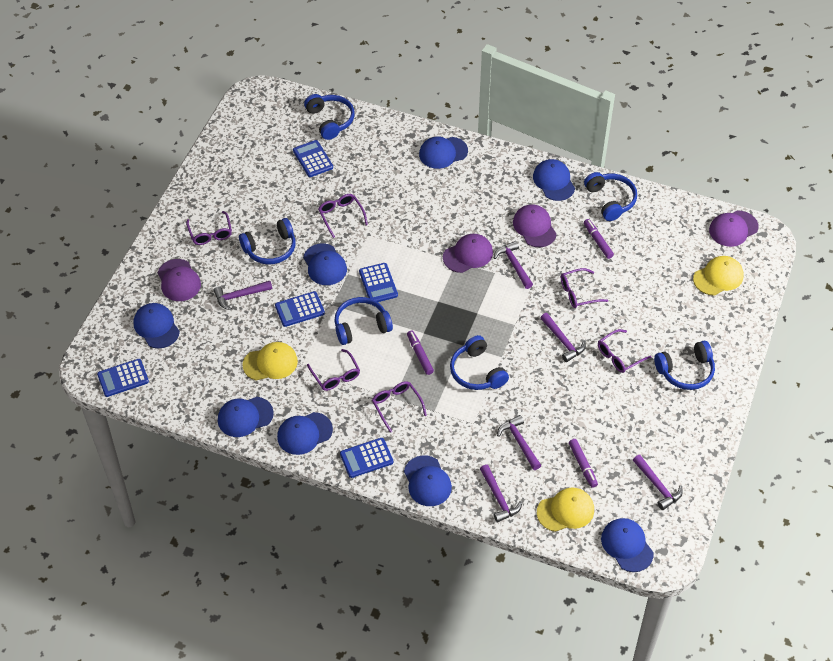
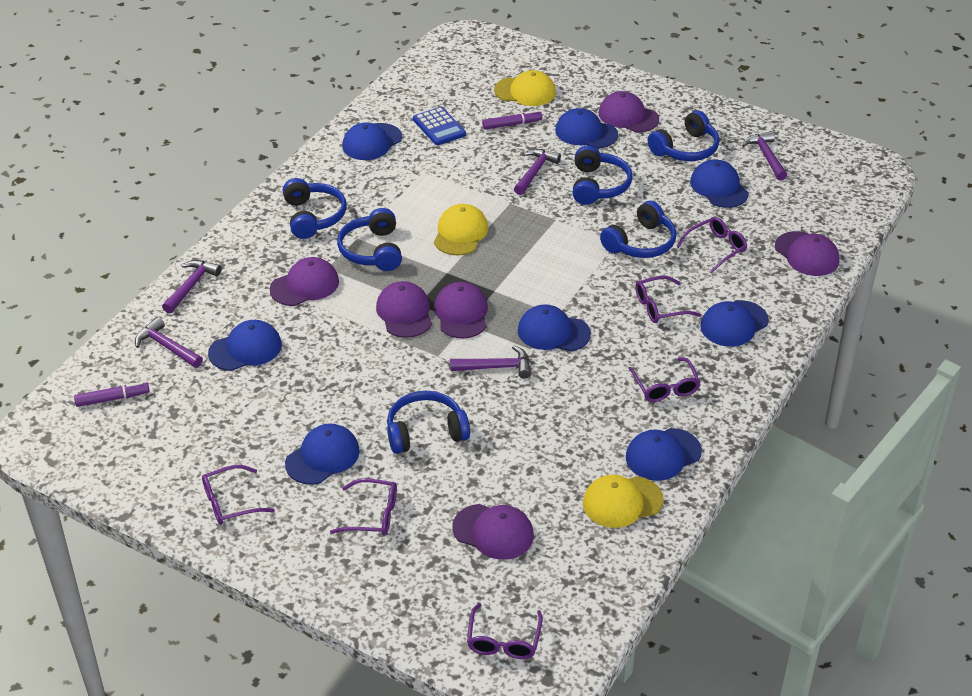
blue calculator: 5 -> 1
purple cap: 4 -> 6
purple hammer: 6 -> 5
purple marker: 3 -> 2

